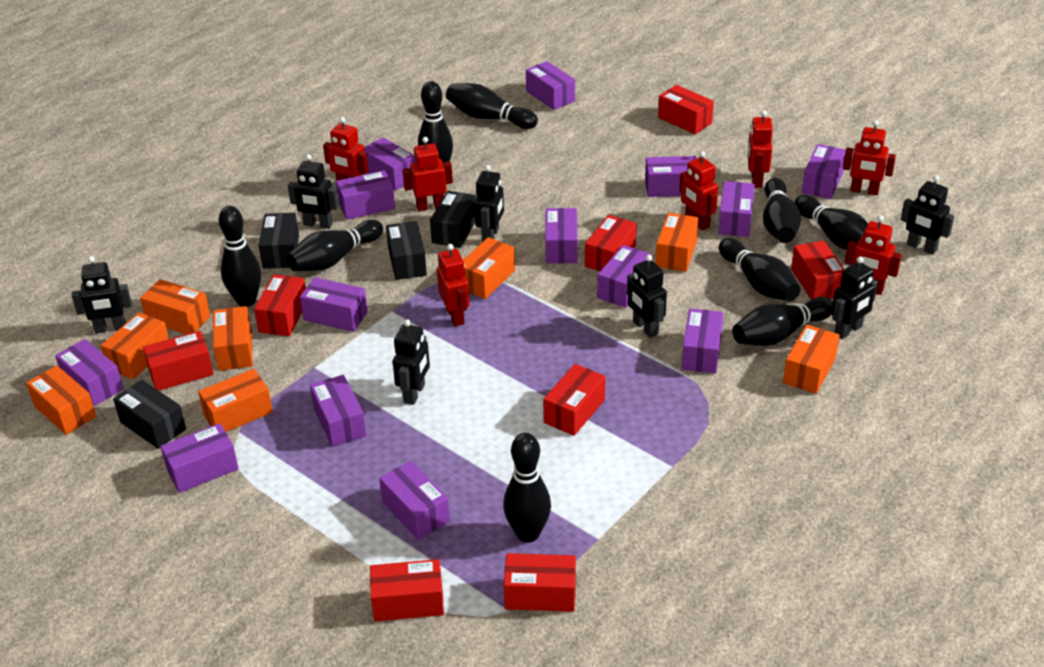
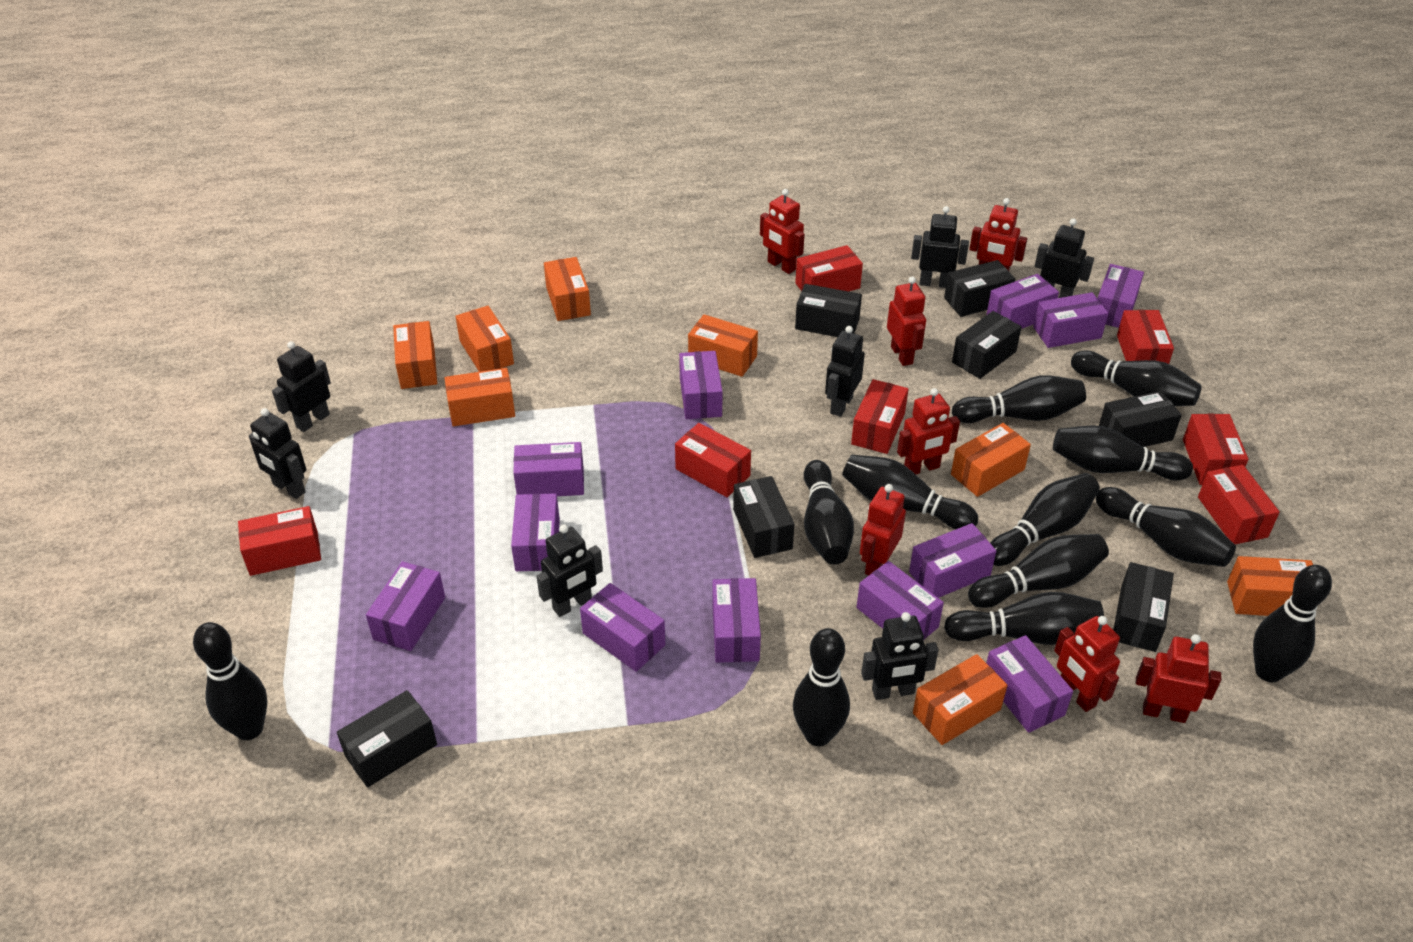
black bowling pin: 9 -> 12
black box: 4 -> 7
purple box: 14 -> 12
red box: 8 -> 7

